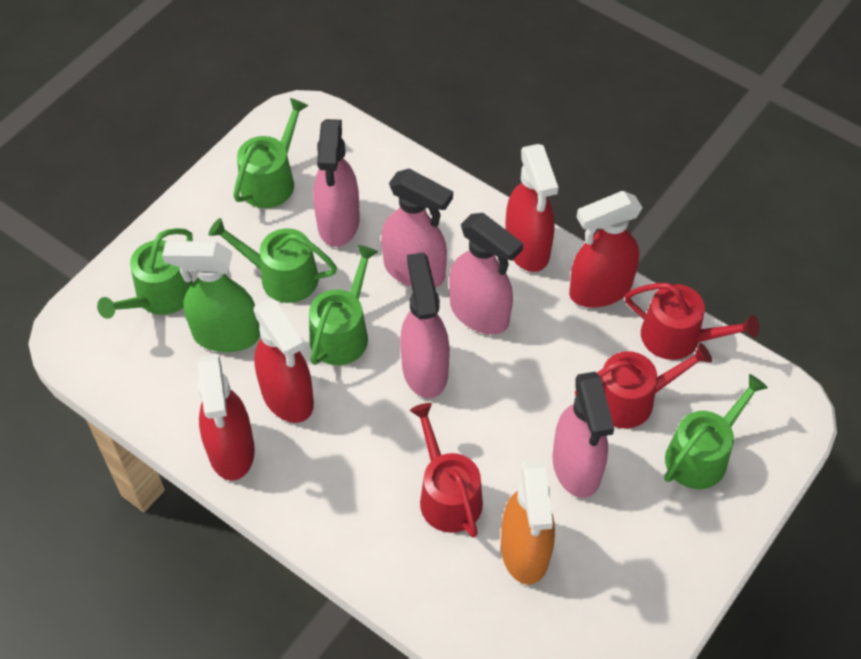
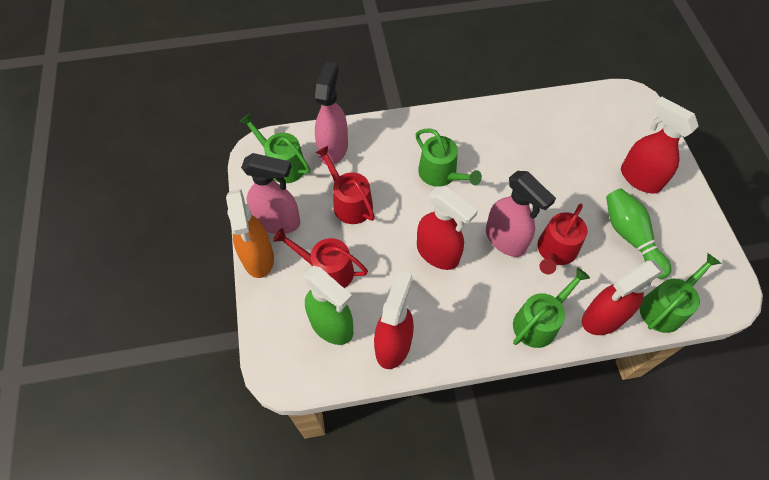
green bowling pin: 0 -> 1
green watering can: 5 -> 4
pink spray bottle: 5 -> 3

